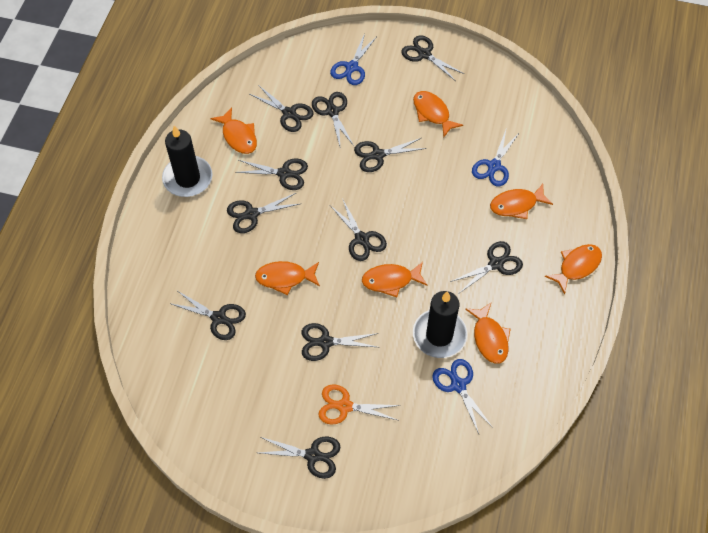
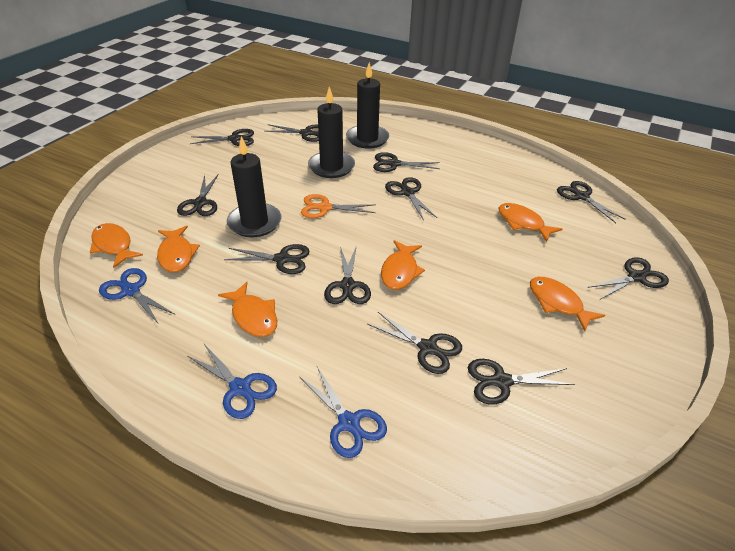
black candle: 2 -> 3
orange fish: 7 -> 6

